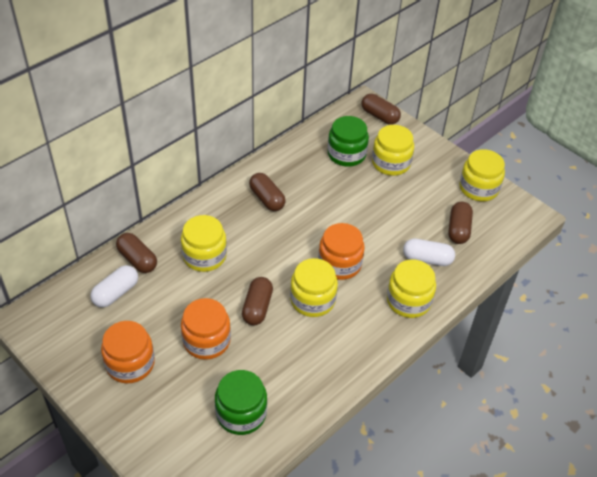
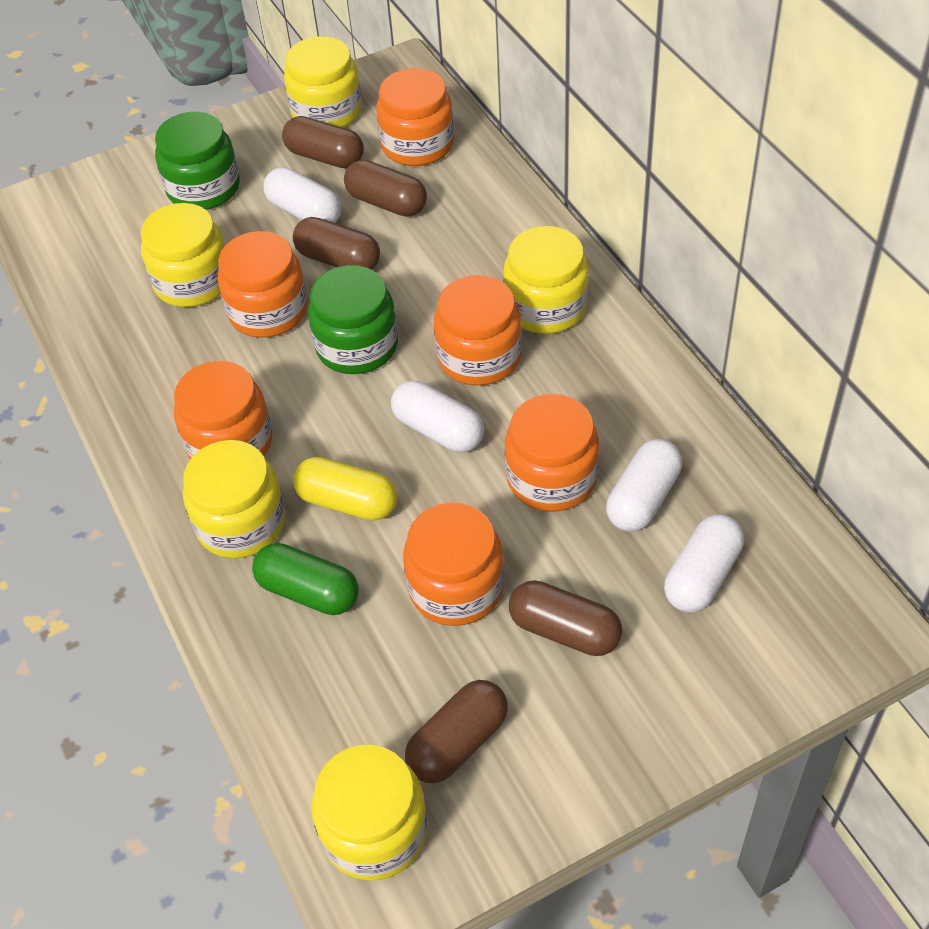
green capsule: 0 -> 1
orange jar: 3 -> 6
white capsule: 2 -> 4
yellow capsule: 0 -> 1

